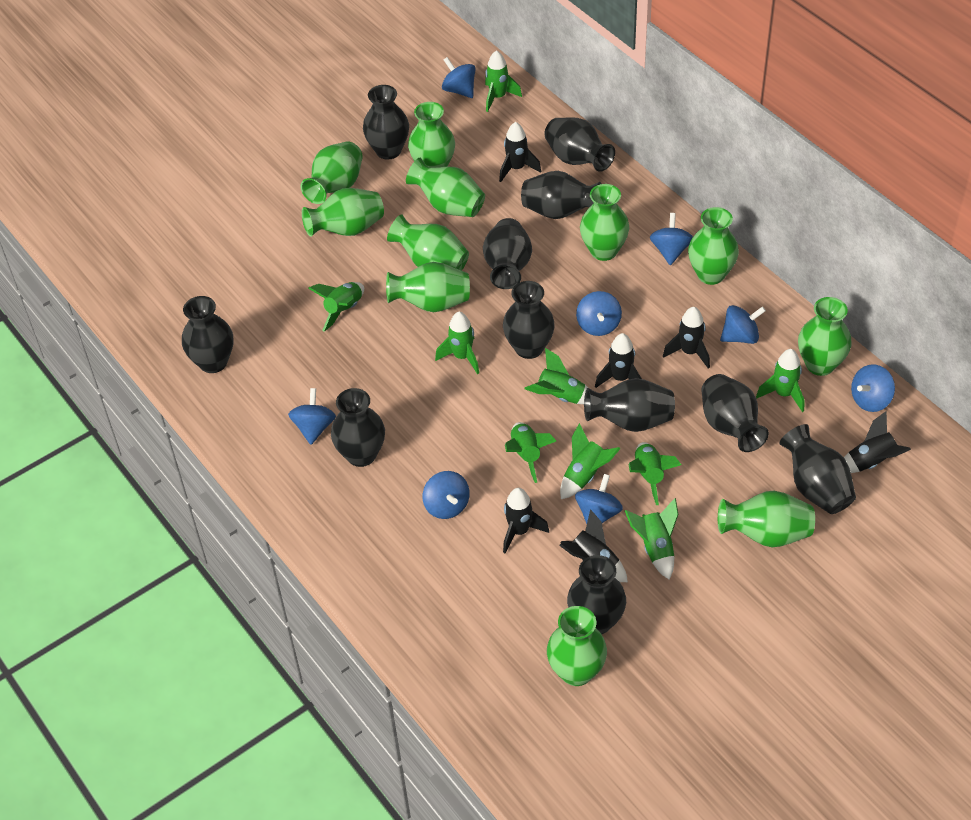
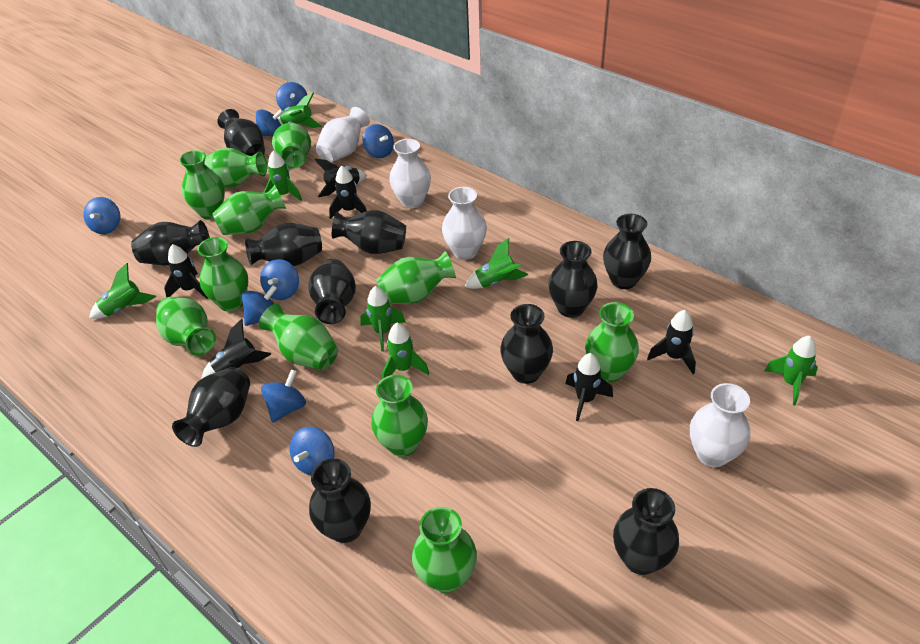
green rocket: 9 -> 7
white vase: 0 -> 4

